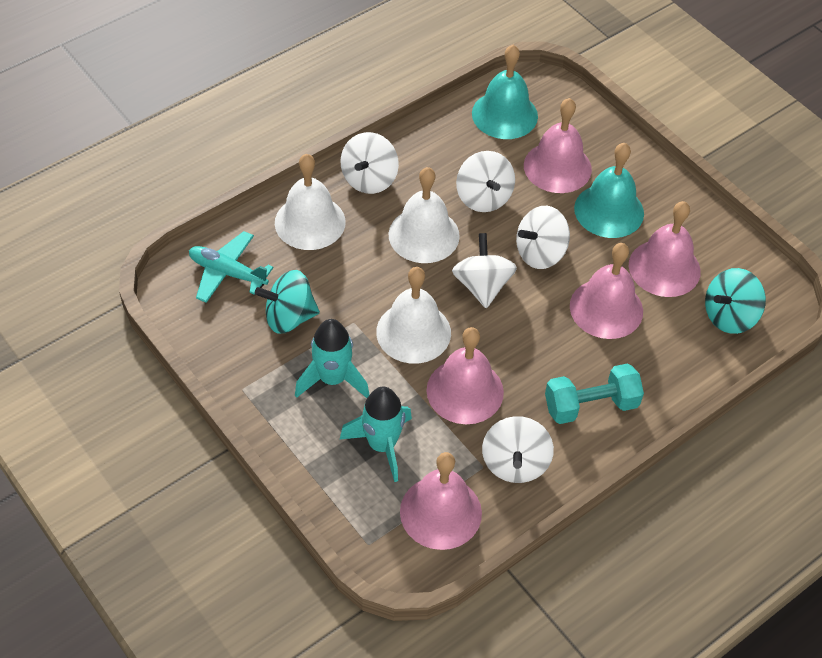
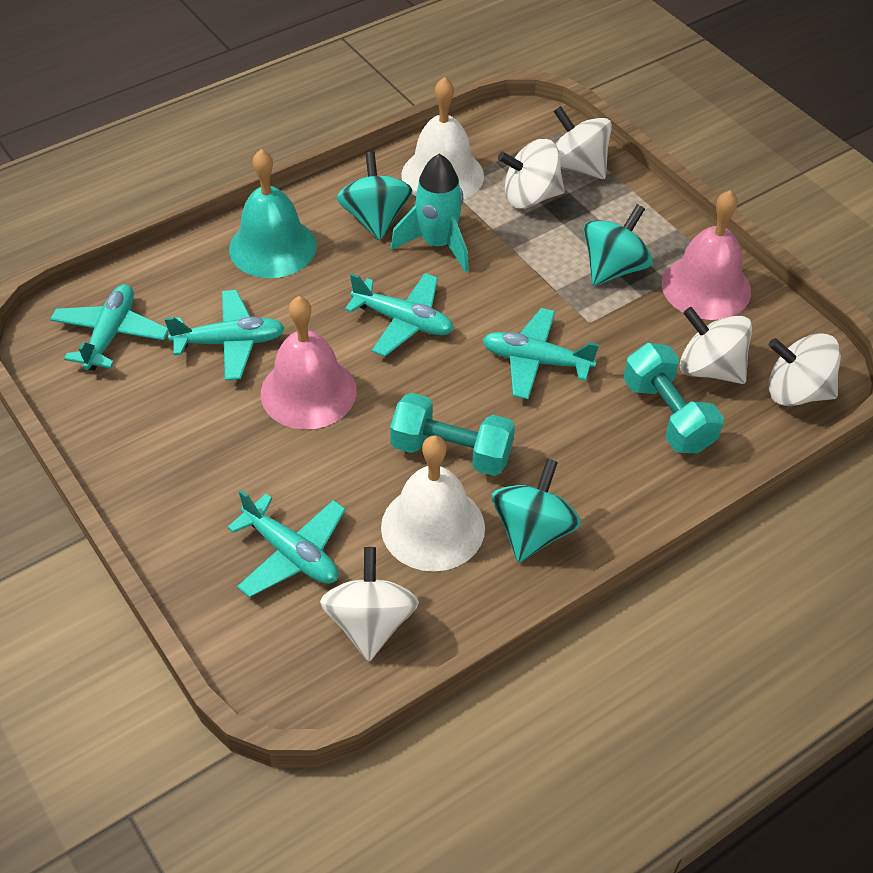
pink bell: 5 -> 2
turquoise bell: 2 -> 1
turquoise dumbbell: 1 -> 2
turquoise plane: 1 -> 5
turquoise rocket: 2 -> 1
turquoise spinning top: 2 -> 3
white bell: 3 -> 2

